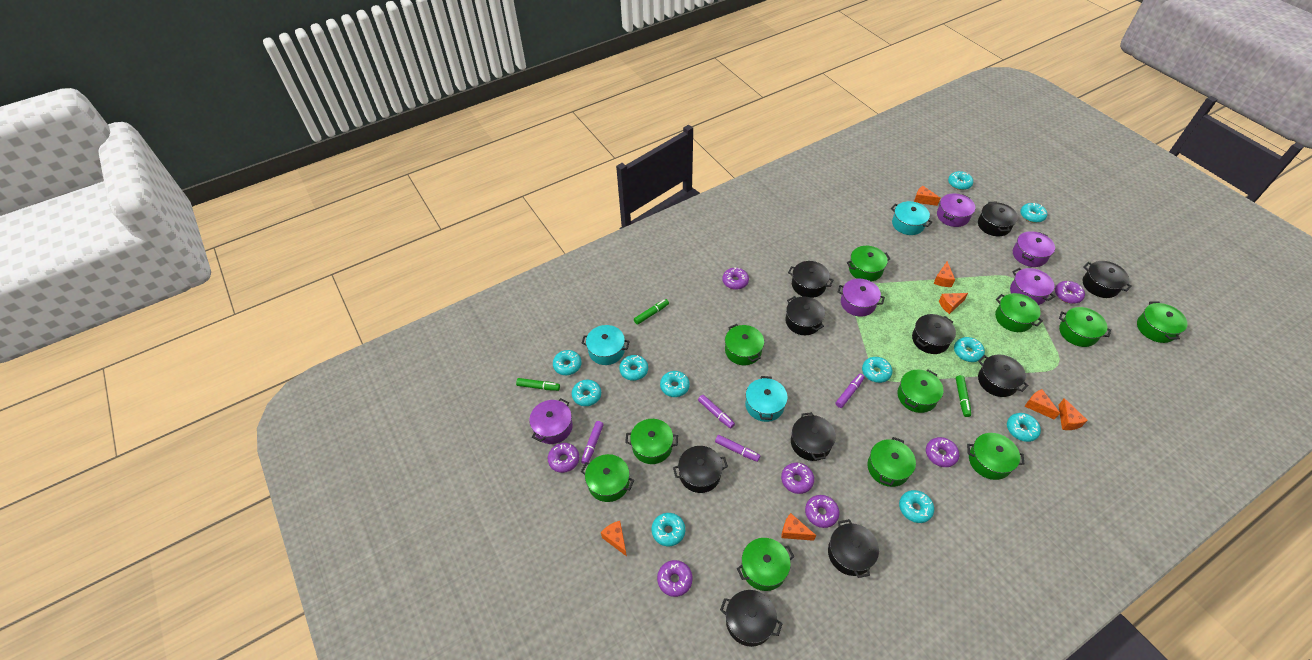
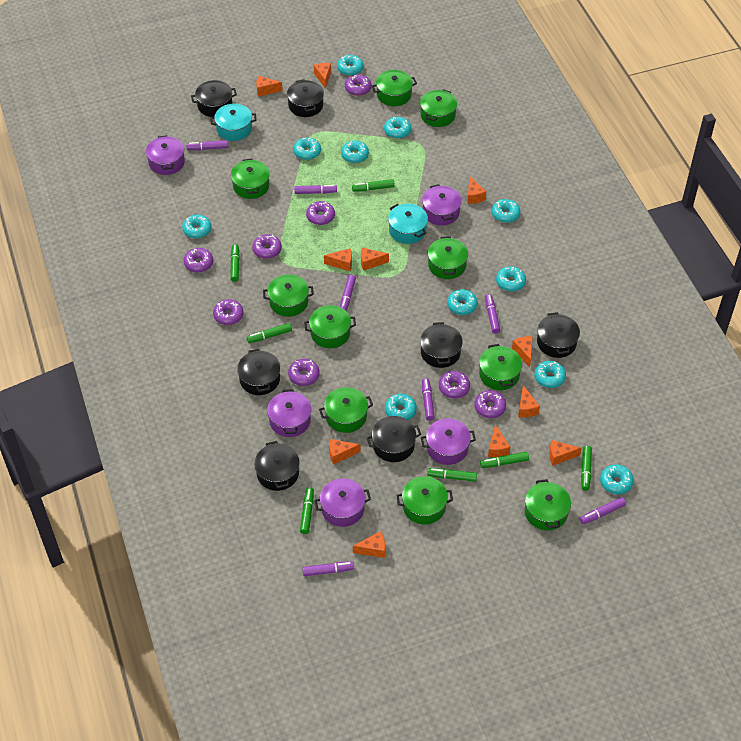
black pot: 10 -> 7
green marker: 3 -> 7
green pot: 11 -> 10
orange cheese: 7 -> 11
purple donut: 7 -> 8
purple marker: 4 -> 7
turquoise pot: 3 -> 2

